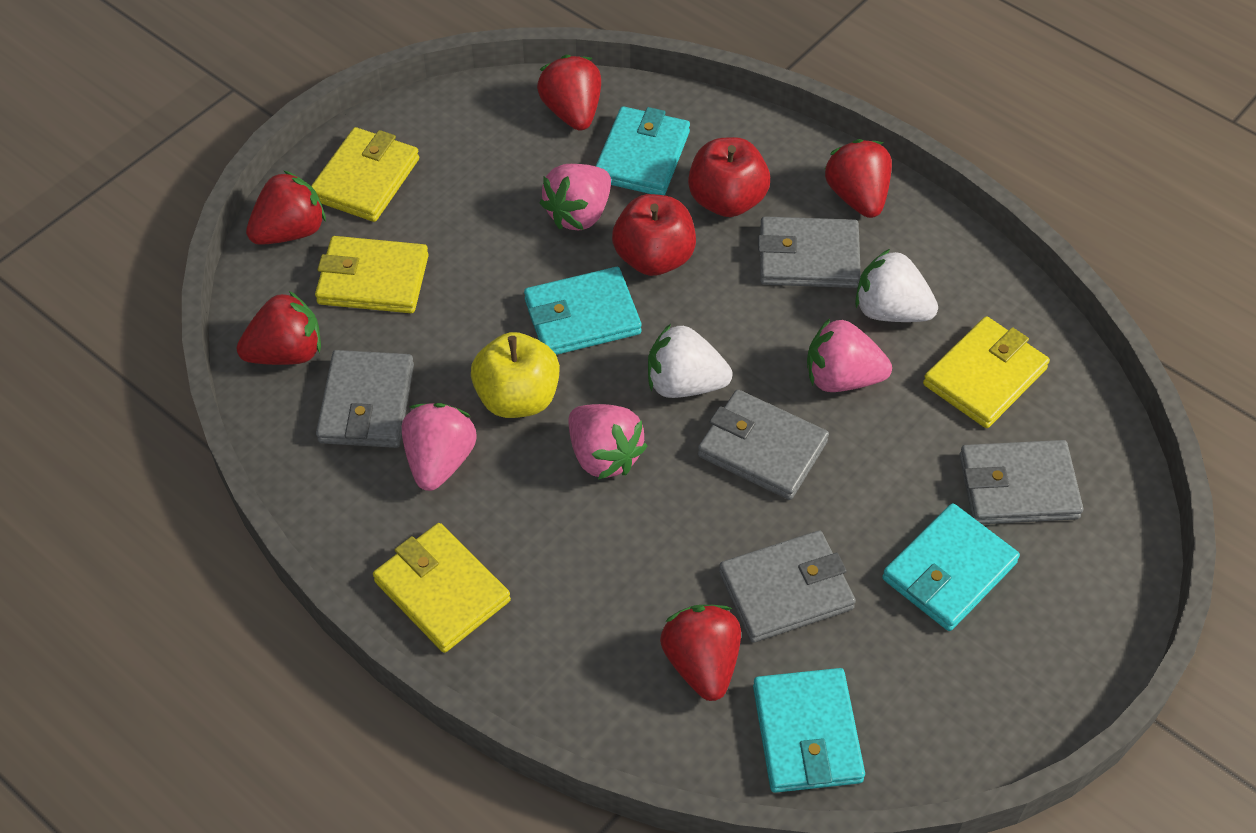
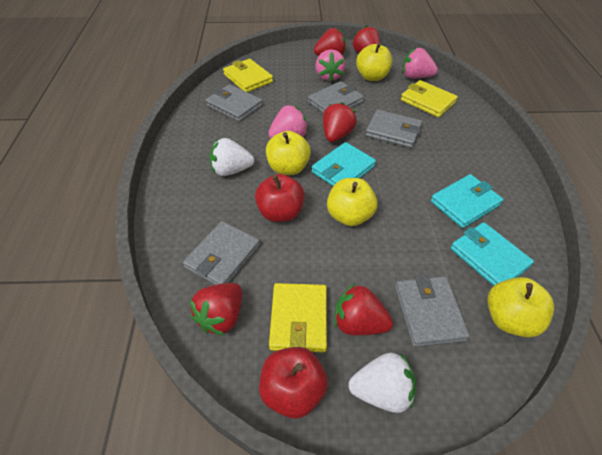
pink strawberry: 4 -> 3
turquoise wallet: 4 -> 3
yellow apple: 1 -> 4
yellow wallet: 4 -> 3

